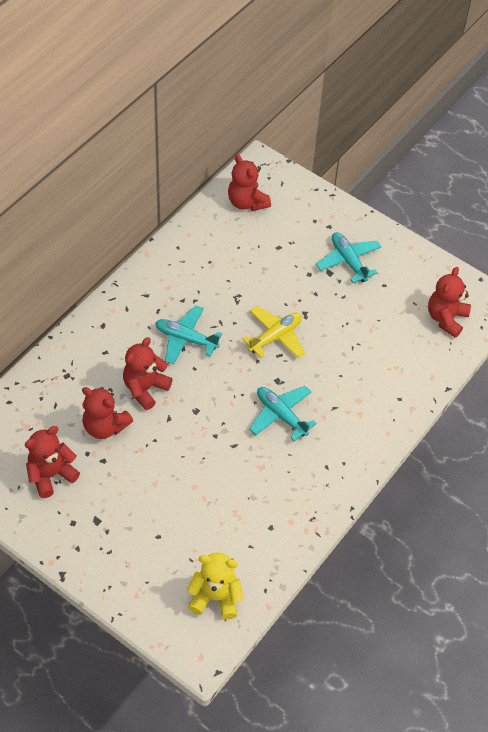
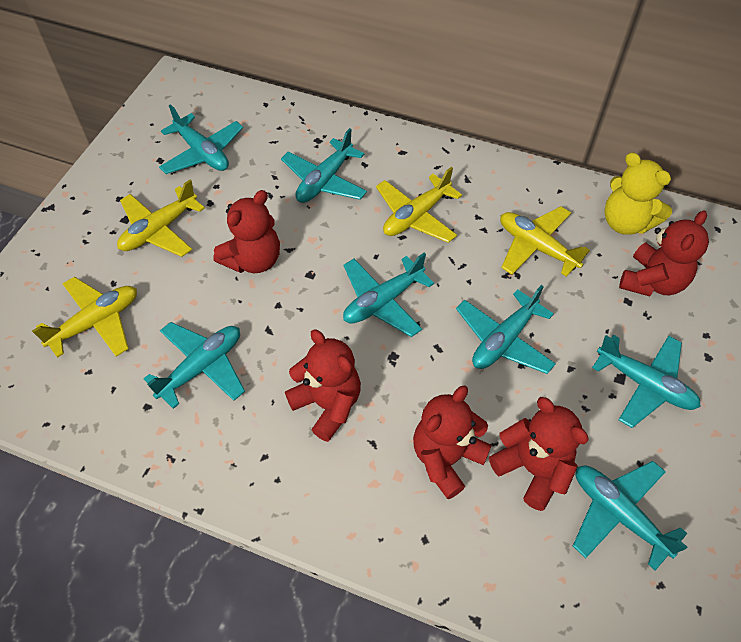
turquoise plane: 3 -> 7
yellow plane: 1 -> 4

